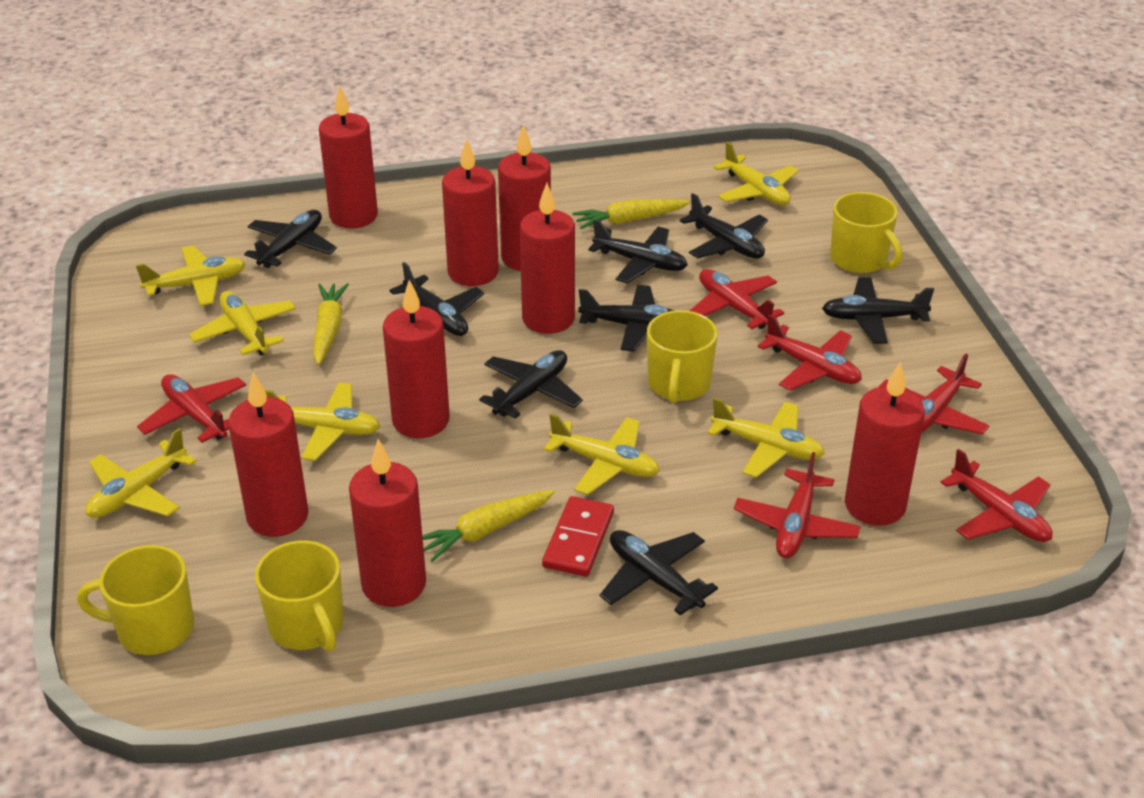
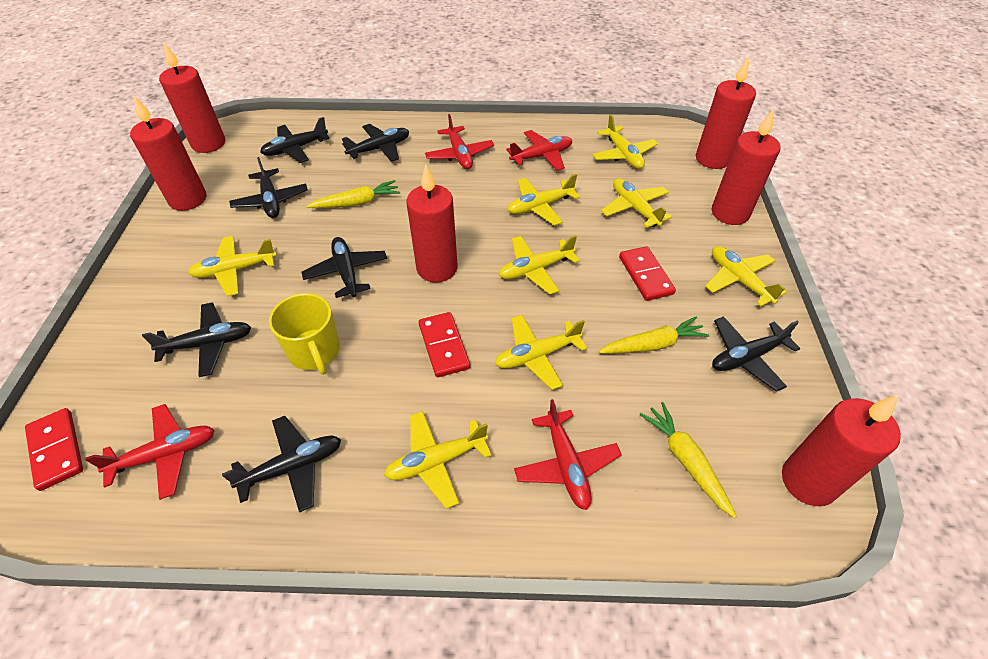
black plane: 8 -> 7
red candle: 8 -> 6
red domino: 1 -> 3
red plane: 6 -> 4
yellow mug: 4 -> 1
yellow plane: 7 -> 8

